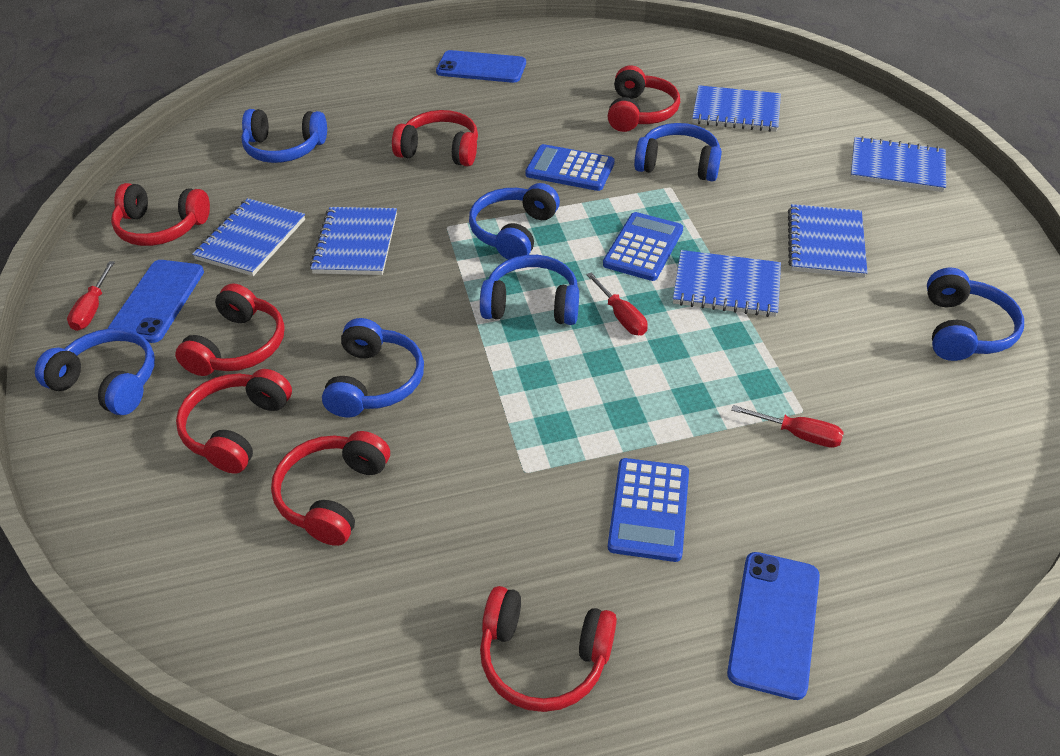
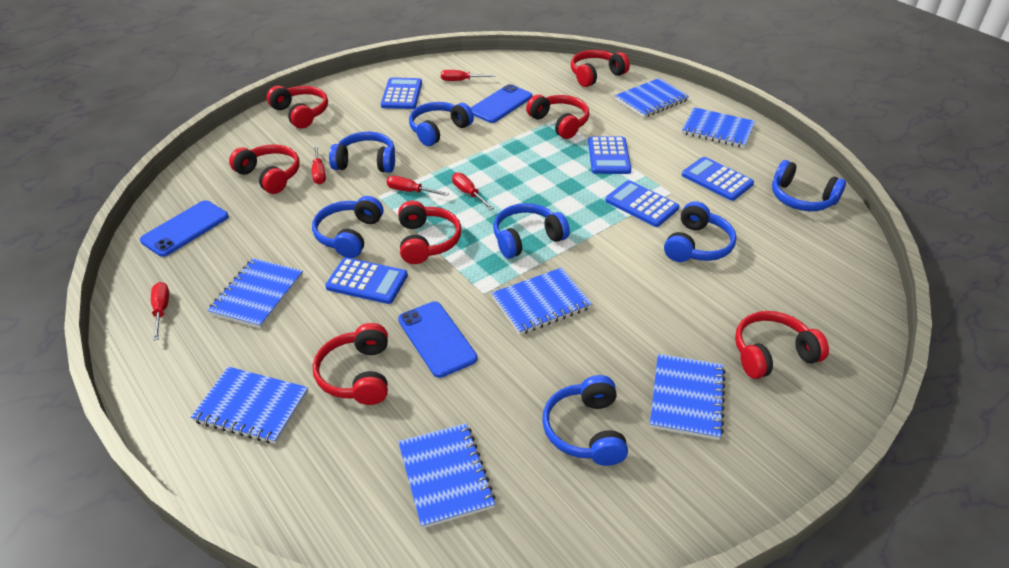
blue calculator: 3 -> 5
blue notebook: 6 -> 7
red screwdriver: 3 -> 5

